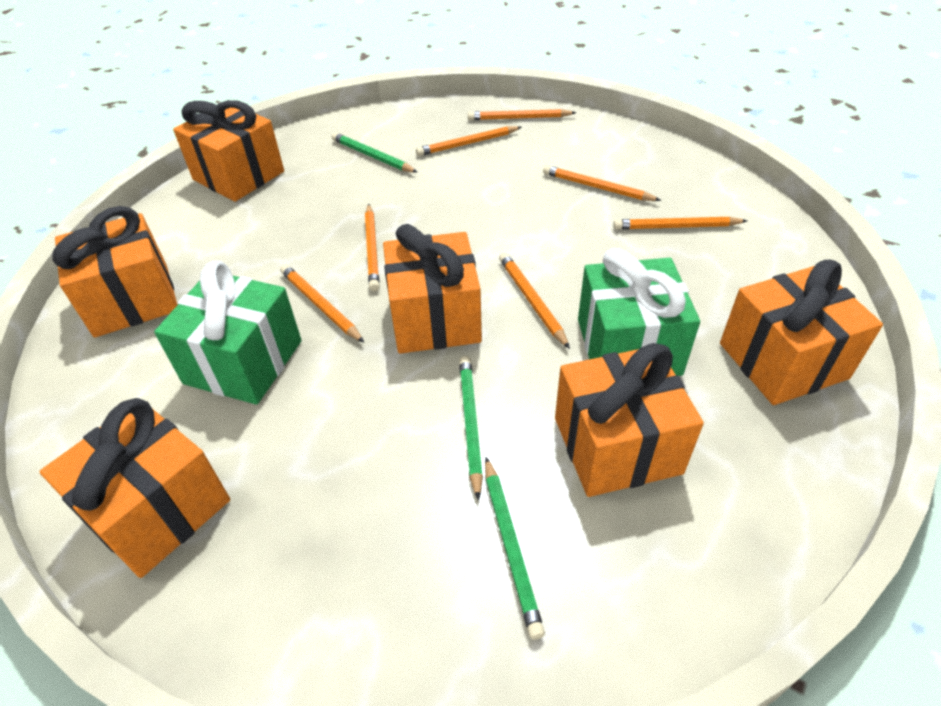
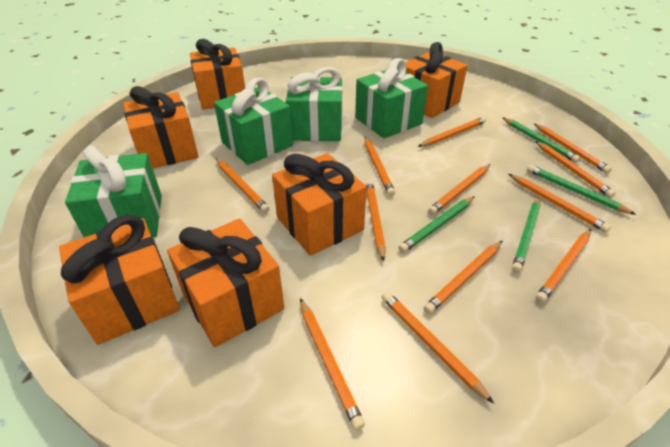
green gift: 2 -> 4
green pencil: 3 -> 4
orange pencil: 7 -> 12

